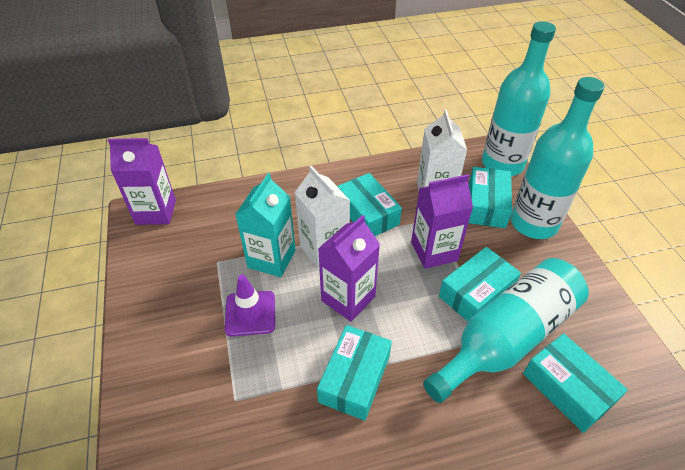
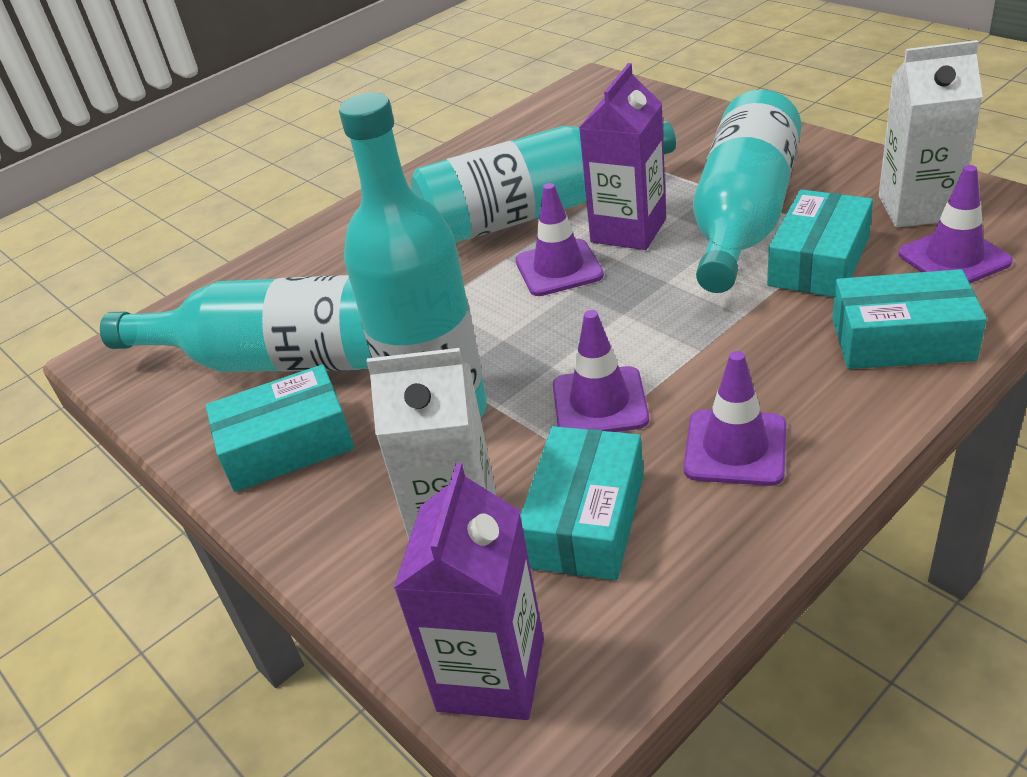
purple carton: 3 -> 2
purple traffic cone: 1 -> 4
turquoise bottle: 3 -> 4
turquoise box: 5 -> 4
turquoise carton: 1 -> 0

